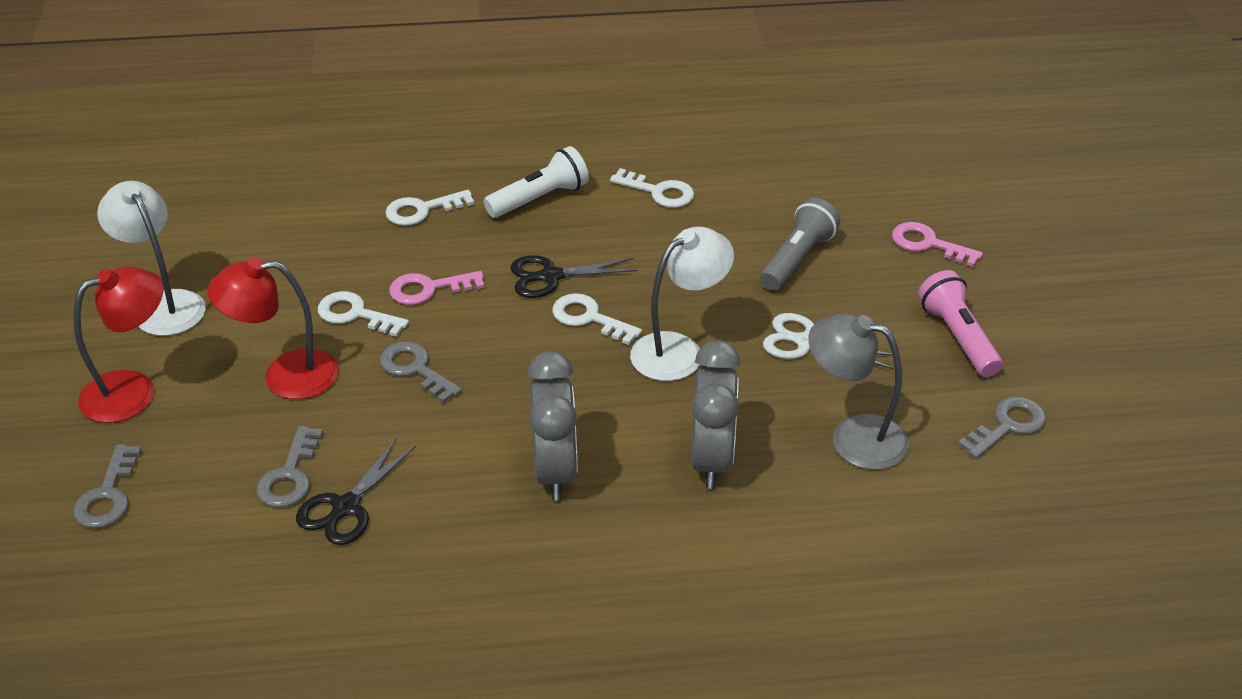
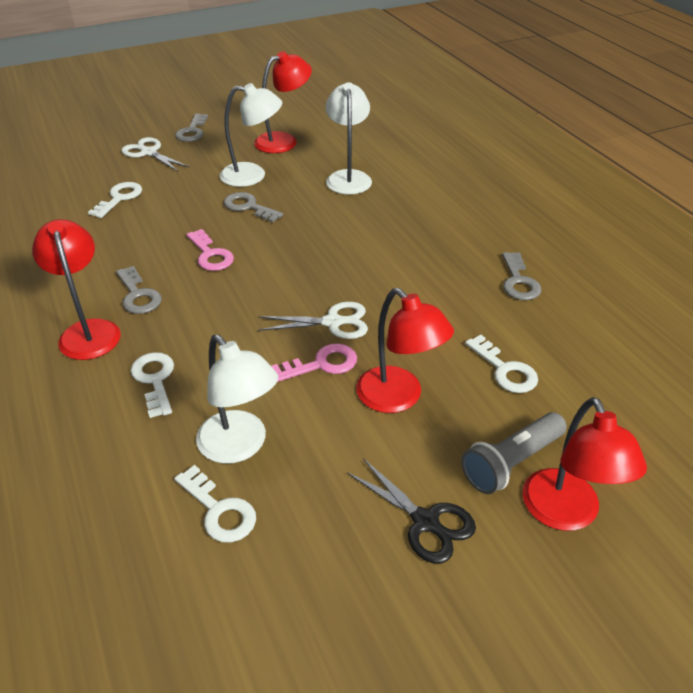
black scissors: 2 -> 1
grey clock: 2 -> 0
grey lamp: 1 -> 0
pink flashlight: 1 -> 0
red lamp: 2 -> 4
white flashlight: 1 -> 0
white lamp: 2 -> 3
white scissors: 1 -> 2

